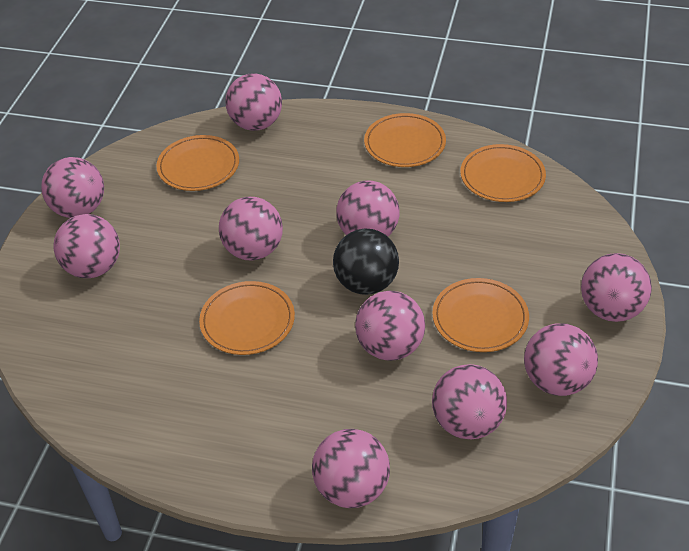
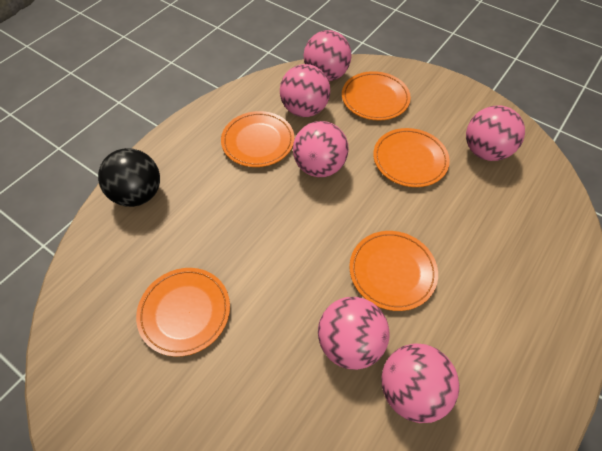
pink ball: 10 -> 6

